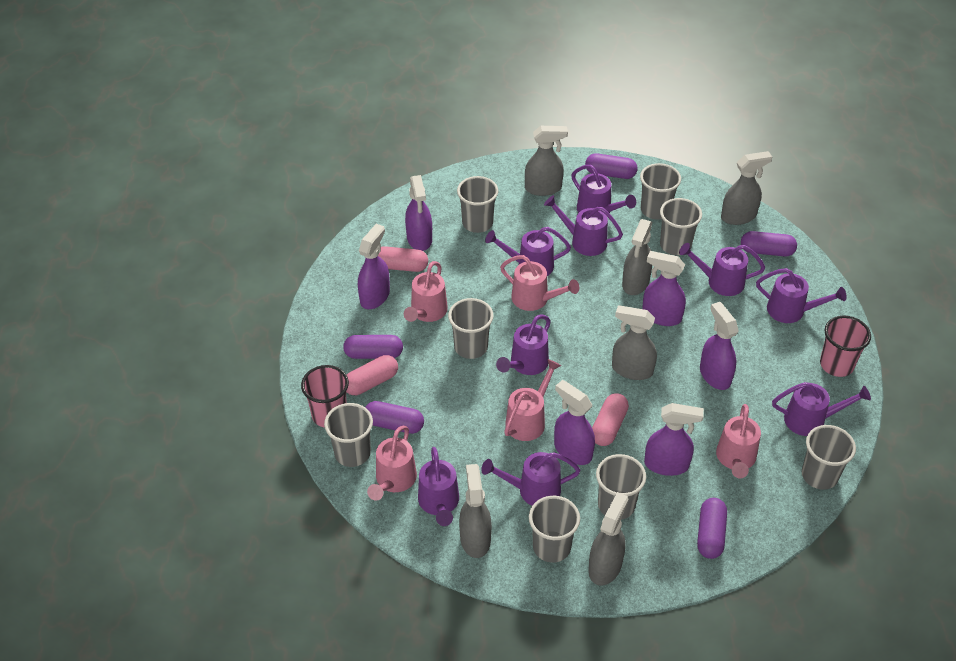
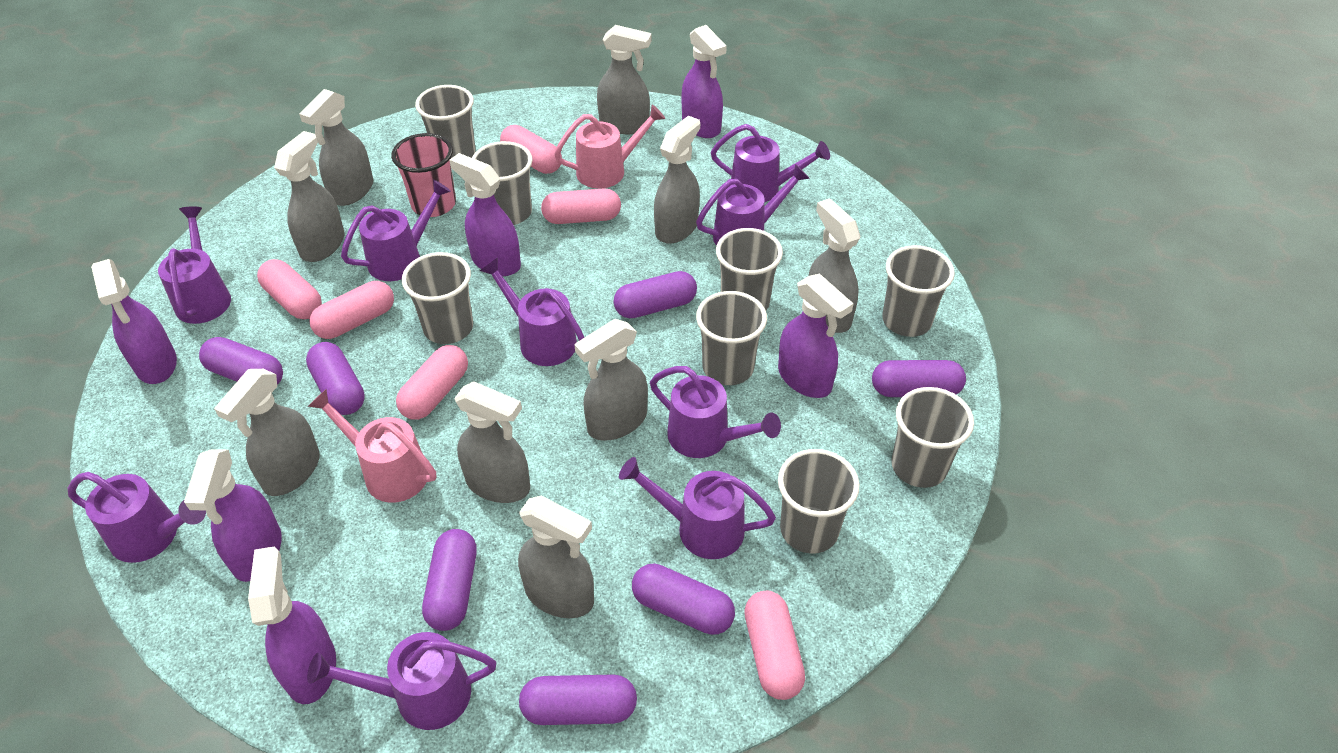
grey spray bottle: 6 -> 9
pink capsule: 3 -> 6
pink cup: 2 -> 1
pink watering can: 5 -> 2
purple capsule: 5 -> 7

